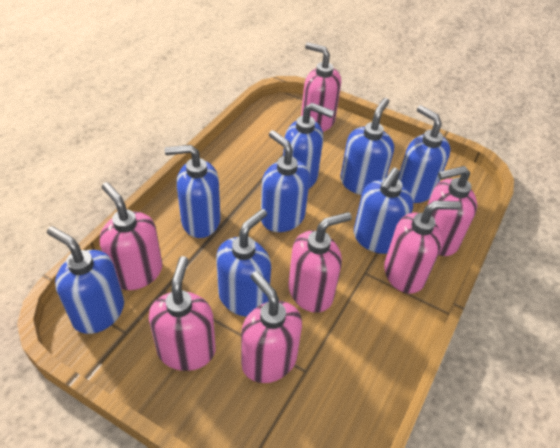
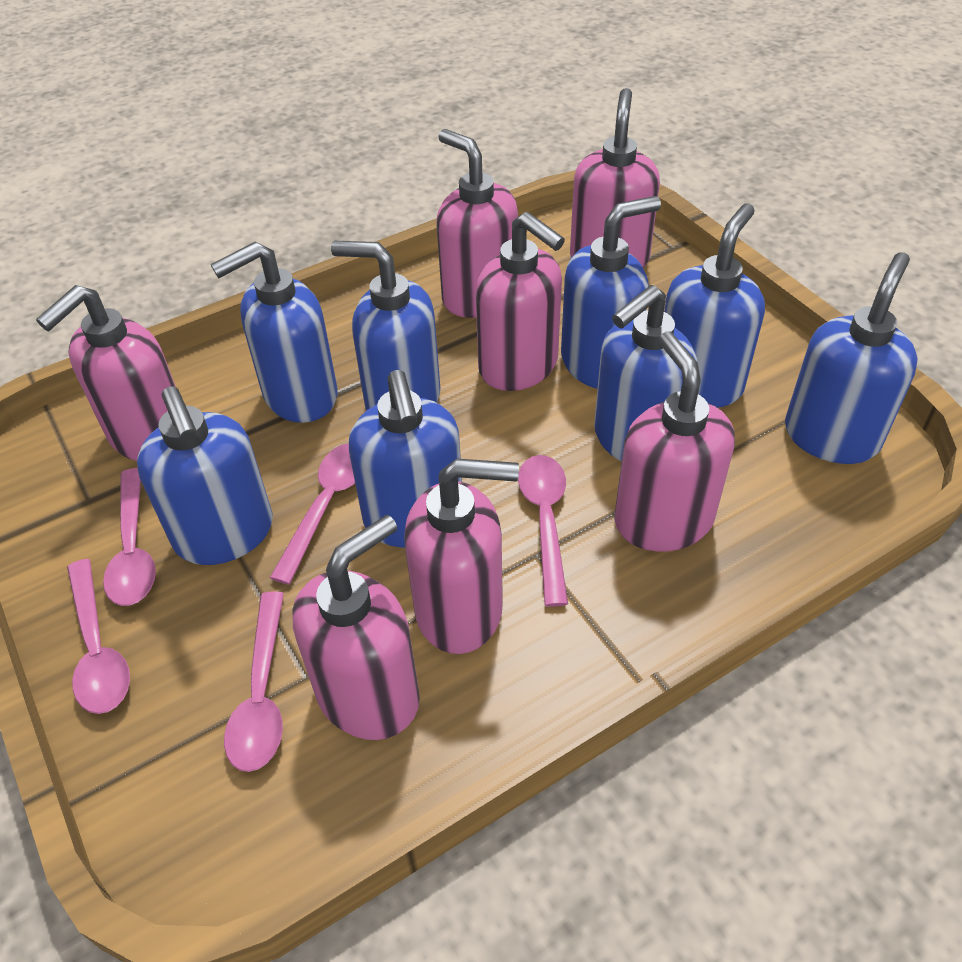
pink spoon: 0 -> 5

